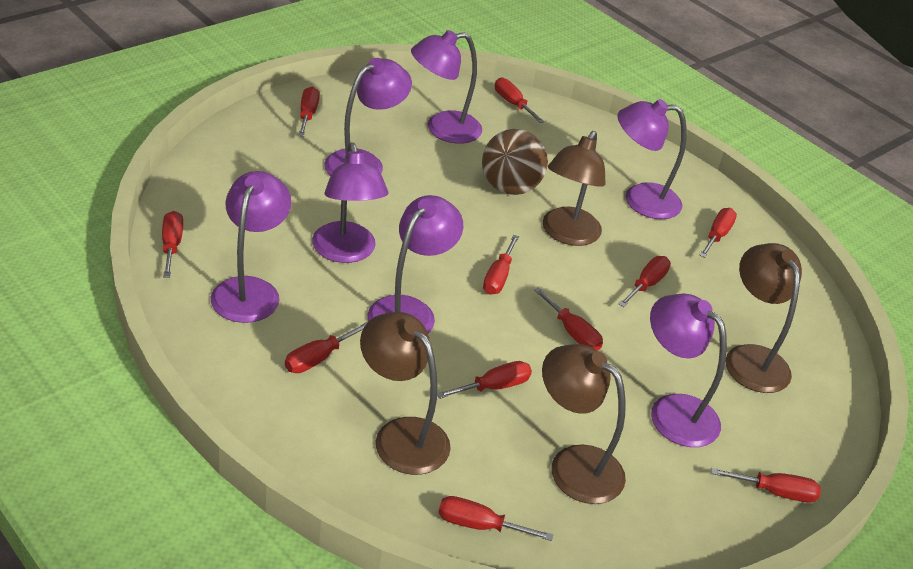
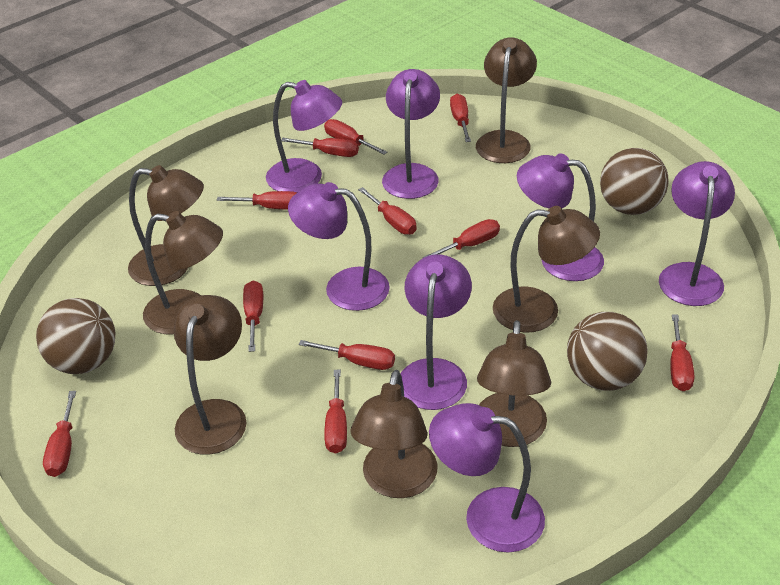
brown ball: 1 -> 3
brown lamp: 4 -> 7

